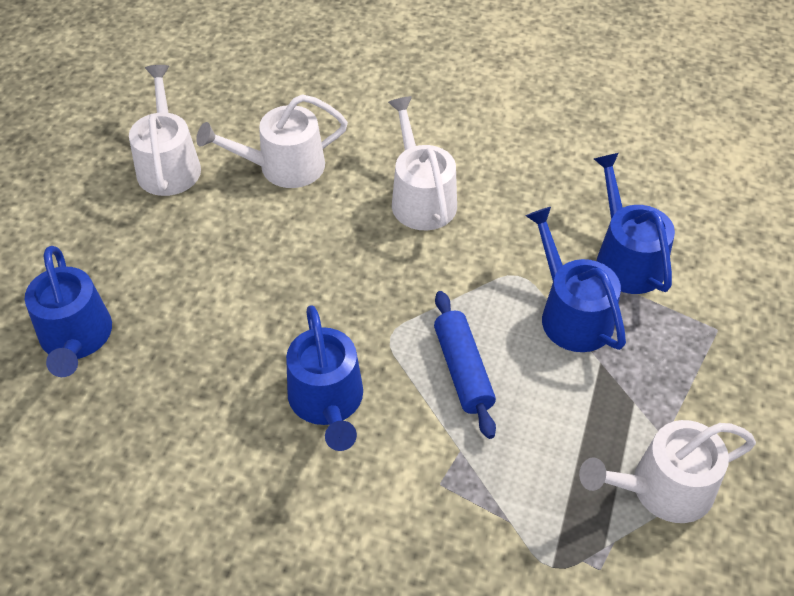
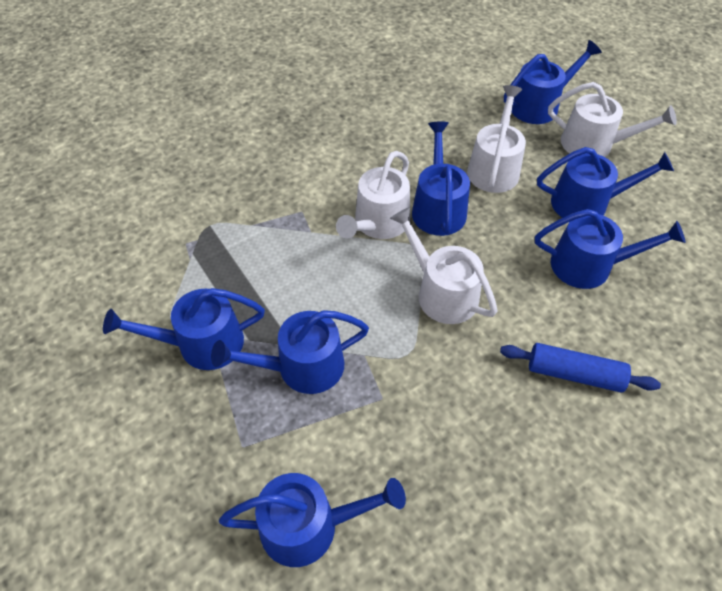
blue watering can: 4 -> 7

